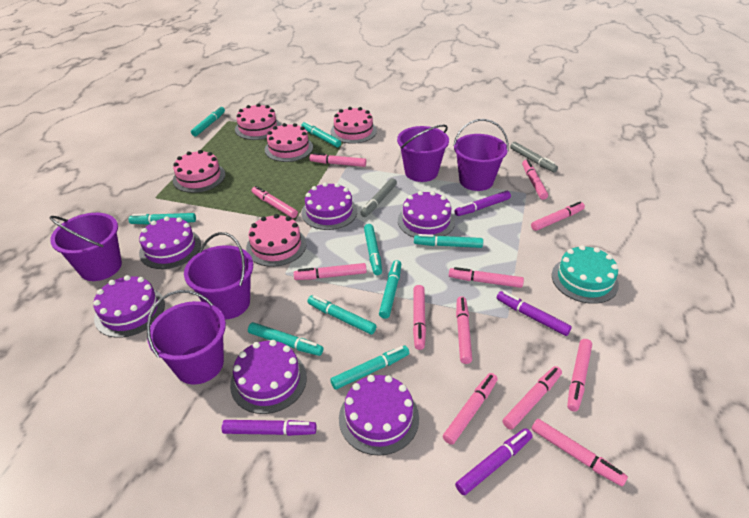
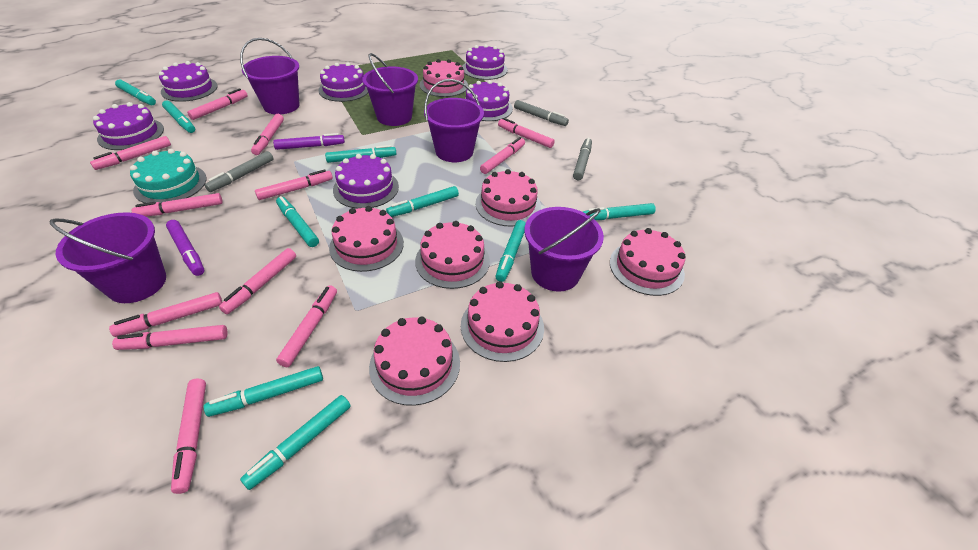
grey marker: 2 -> 3
pink cake: 5 -> 7
purple marker: 4 -> 2

